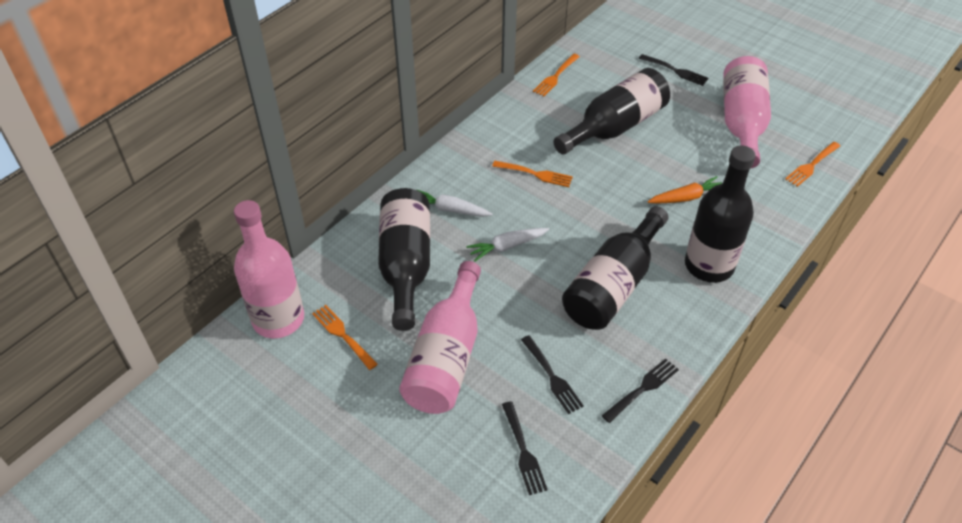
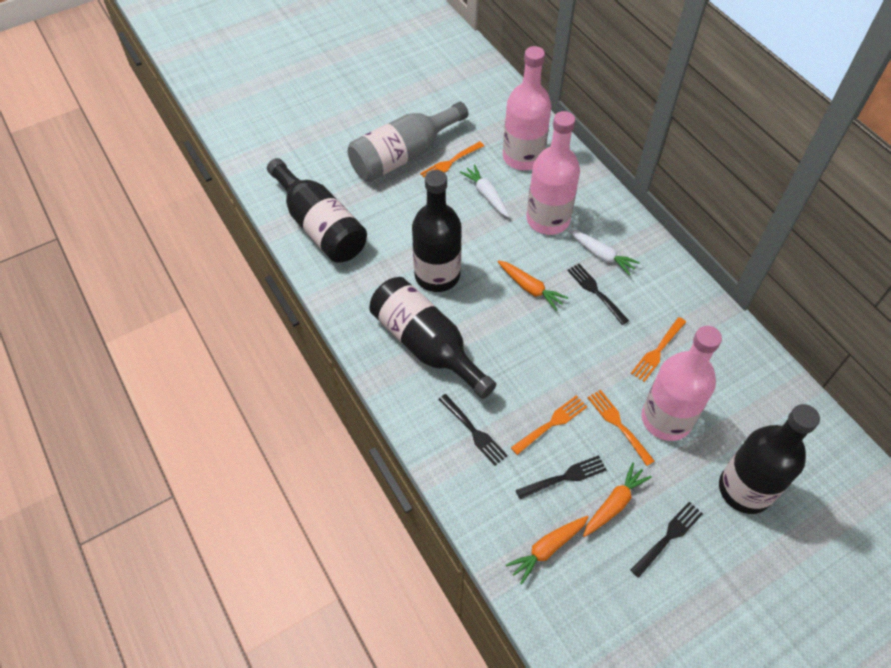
grey bottle: 0 -> 1
orange carrot: 1 -> 3

